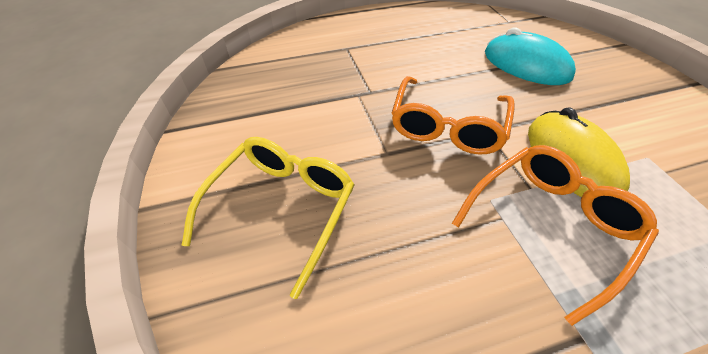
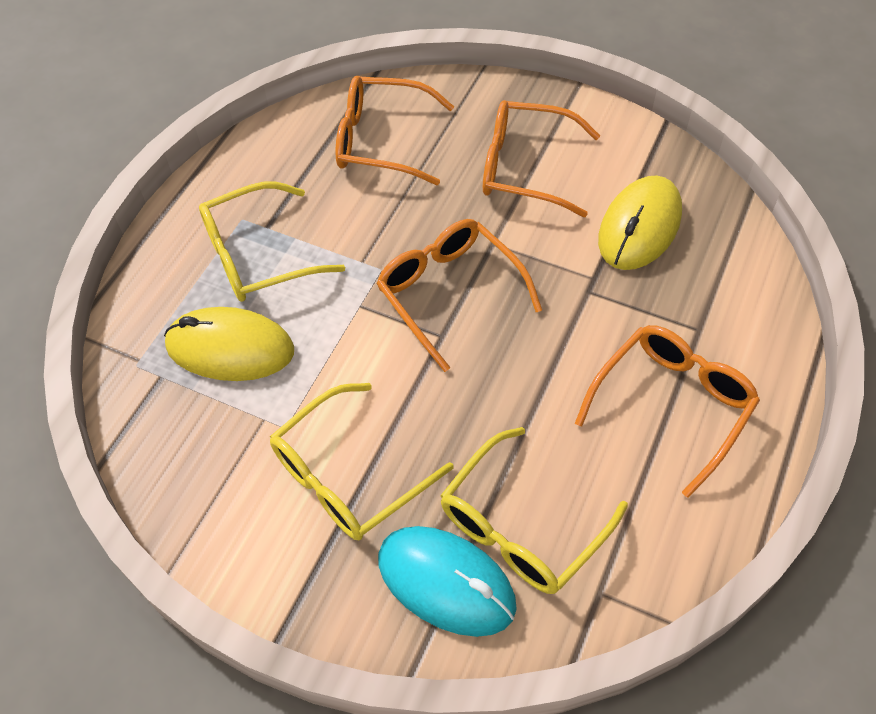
orange glasses: 2 -> 4
yellow glasses: 1 -> 3
yellow mouse: 1 -> 2

